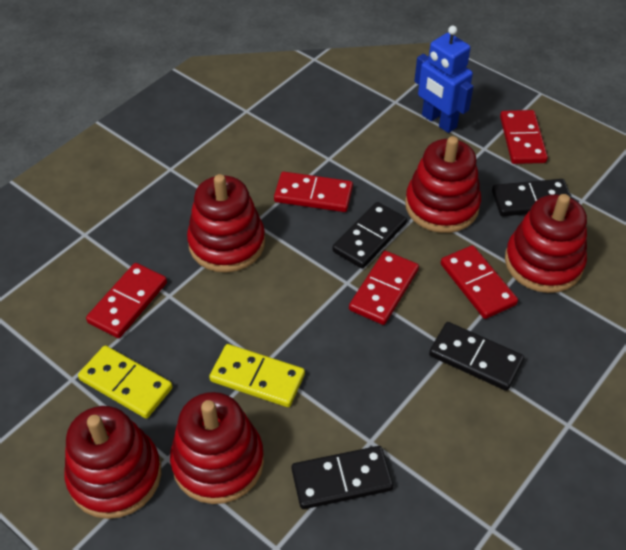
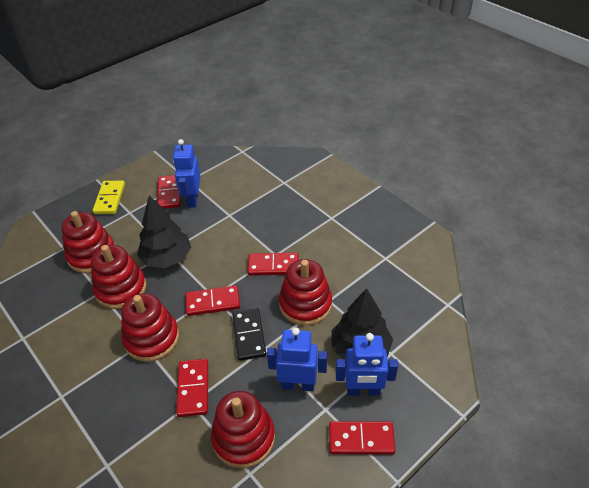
black domino: 4 -> 1
black tree: 0 -> 2
blue robot: 1 -> 3
yellow domino: 2 -> 1

